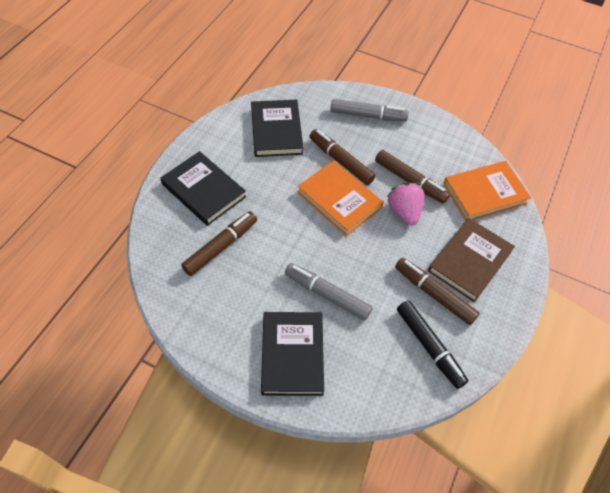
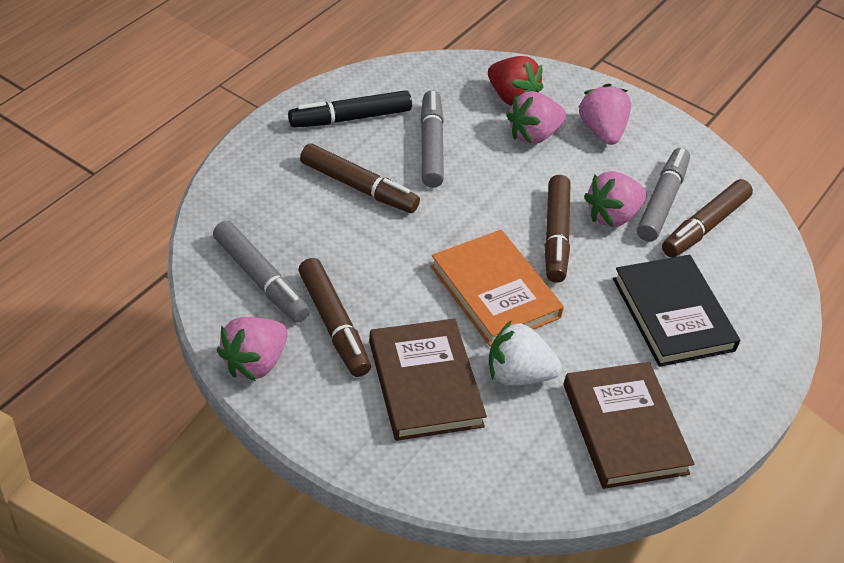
black book: 3 -> 1
brown book: 1 -> 2
grey marker: 2 -> 3
orange book: 2 -> 1
pink strawberry: 1 -> 4
red strawberry: 0 -> 1
white strawberry: 0 -> 1

